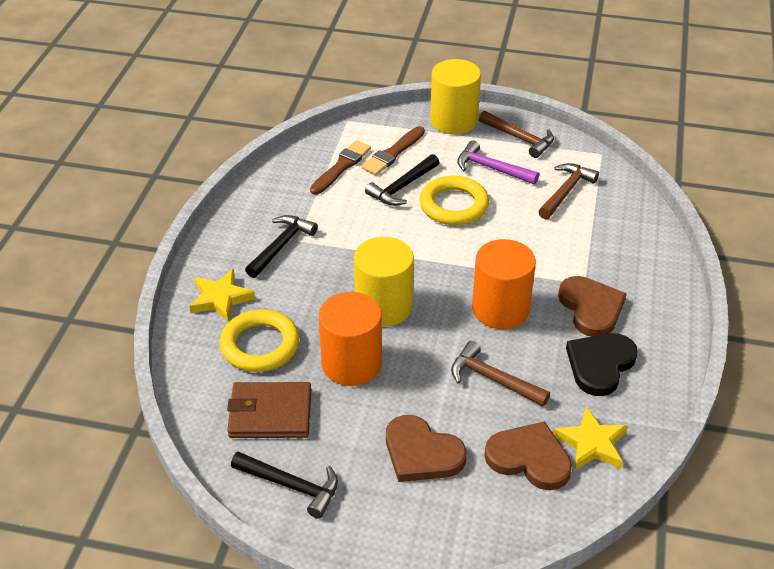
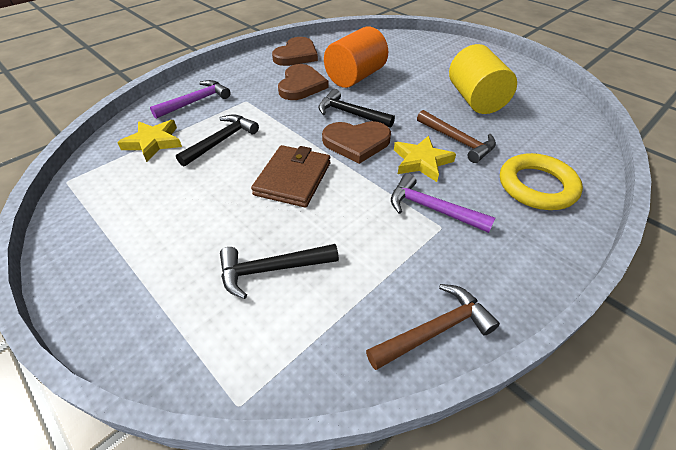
black heart: 1 -> 0
brown brush: 2 -> 0
brown hammer: 3 -> 2
orange cylinder: 2 -> 1
purple hammer: 1 -> 2
yellow cylinder: 2 -> 1
yellow ring: 2 -> 1

